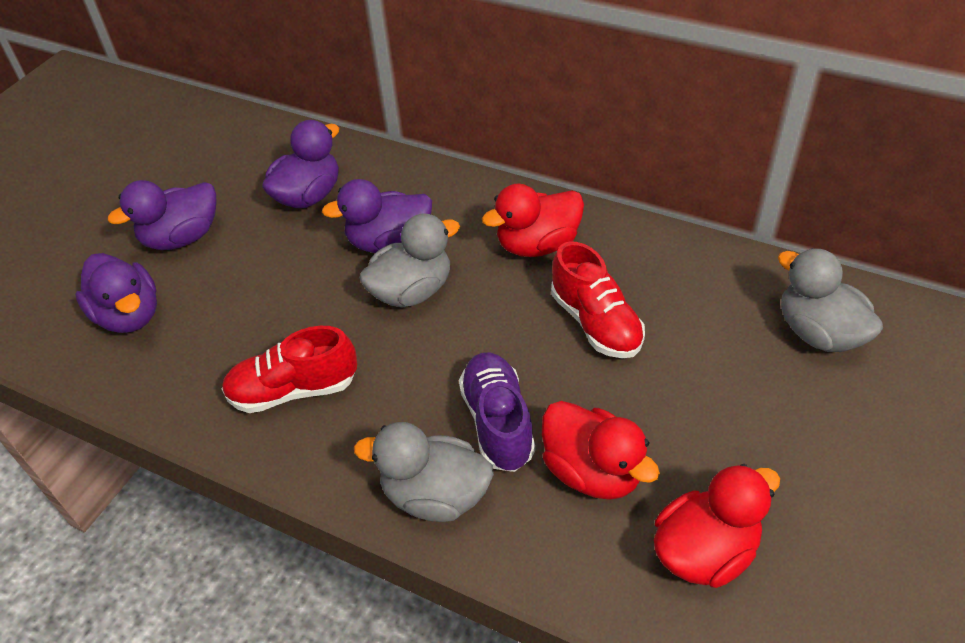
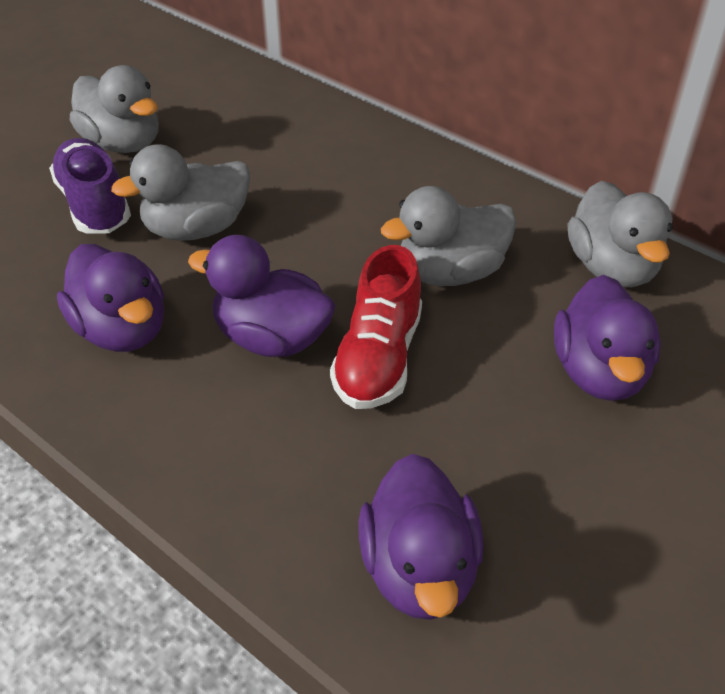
grey duck: 3 -> 4
red duck: 3 -> 0
red shoe: 2 -> 1

